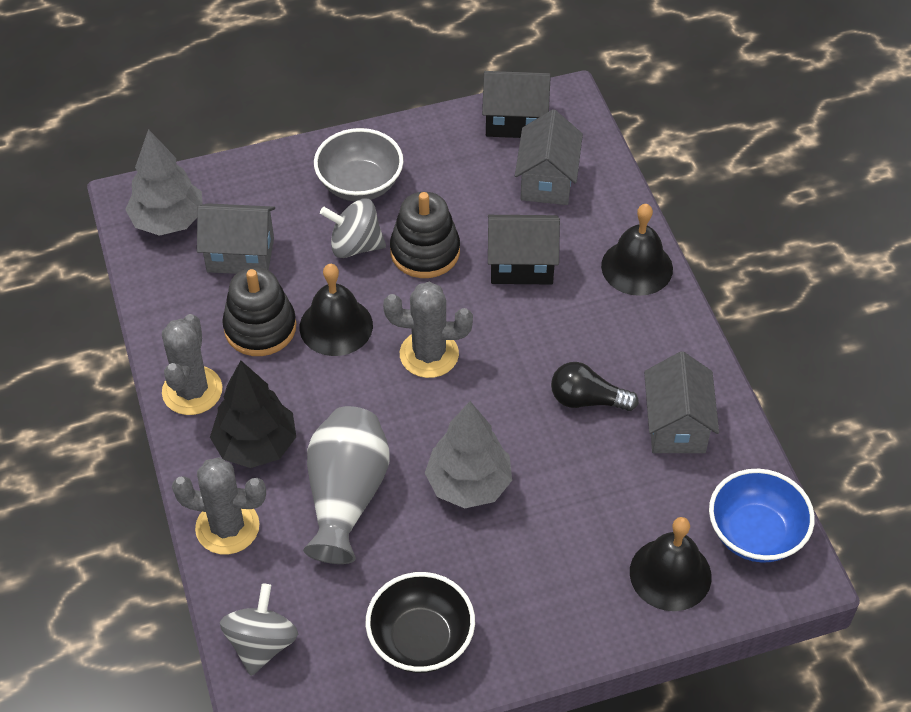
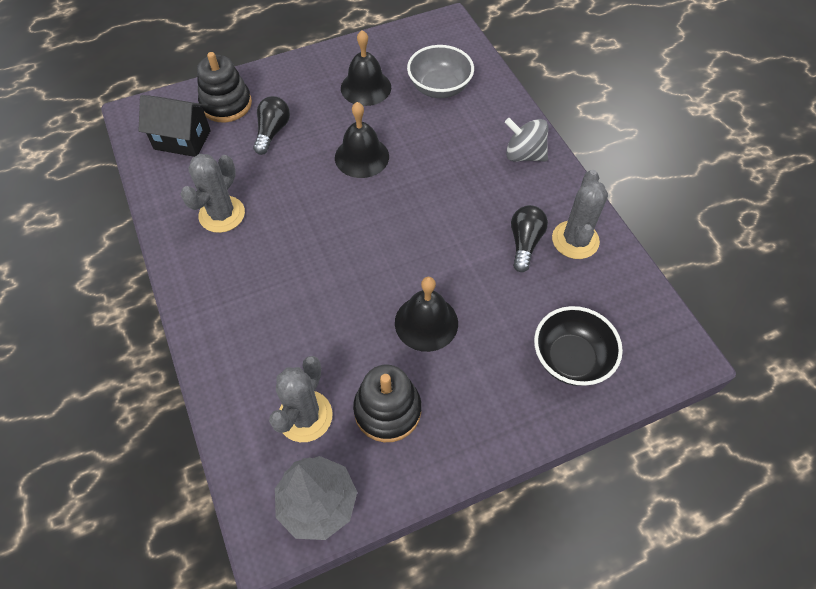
black house: 2 -> 1
black light bulb: 1 -> 2
black tree: 1 -> 0
blue bowl: 1 -> 0
grey house: 3 -> 0
grey spinning top: 2 -> 1
grey tree: 2 -> 1
grey vase: 1 -> 0

